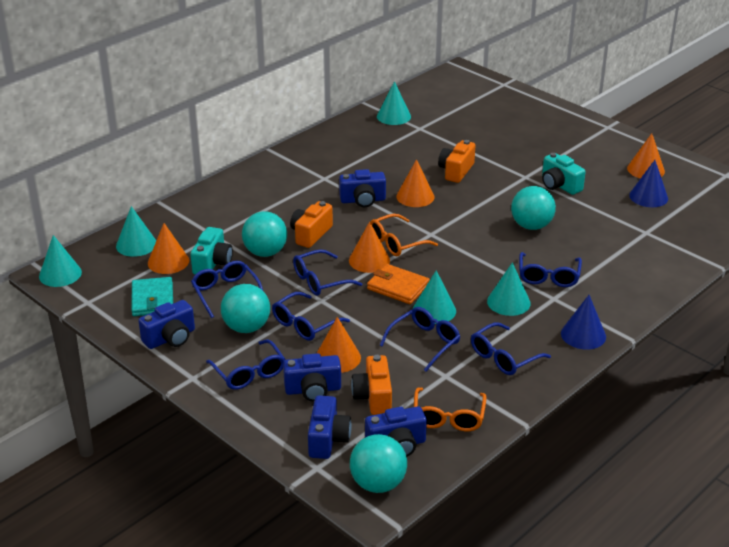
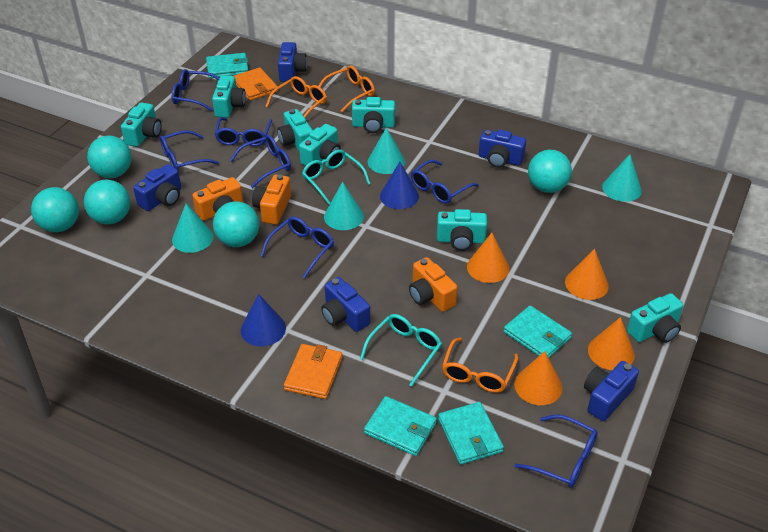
orange cone: 5 -> 4
orange glasses: 2 -> 3
orange wallet: 1 -> 2
turquoise ball: 4 -> 5
turquoise camera: 2 -> 7
turquoise cone: 5 -> 4
turquoise glasses: 0 -> 2
turquoise wallet: 1 -> 4

